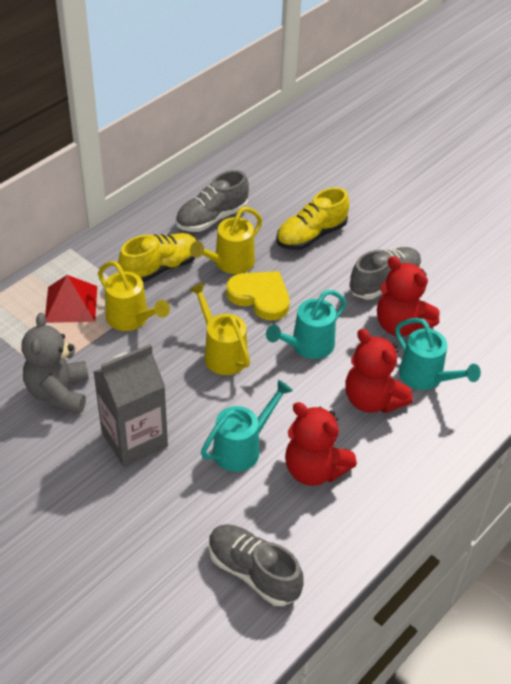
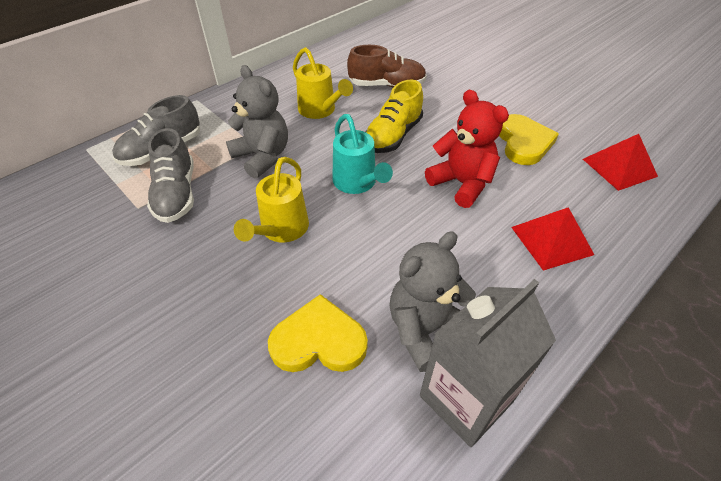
brown shoe: 0 -> 1
grey shoe: 3 -> 2
grey teddy bear: 1 -> 2
red pyramid: 1 -> 2
red teddy bear: 3 -> 1
turquoise watering can: 3 -> 1
yellow heart: 1 -> 2
yellow shoe: 2 -> 1
yellow watering can: 3 -> 2

